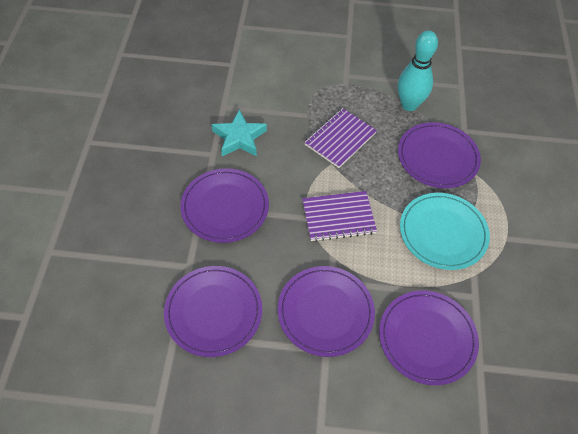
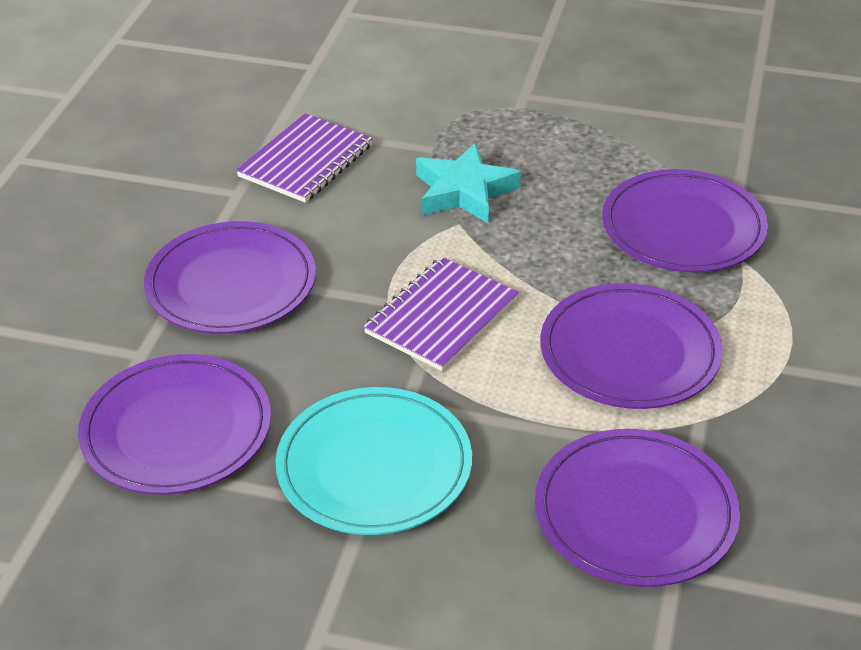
turquoise bowling pin: 1 -> 0

